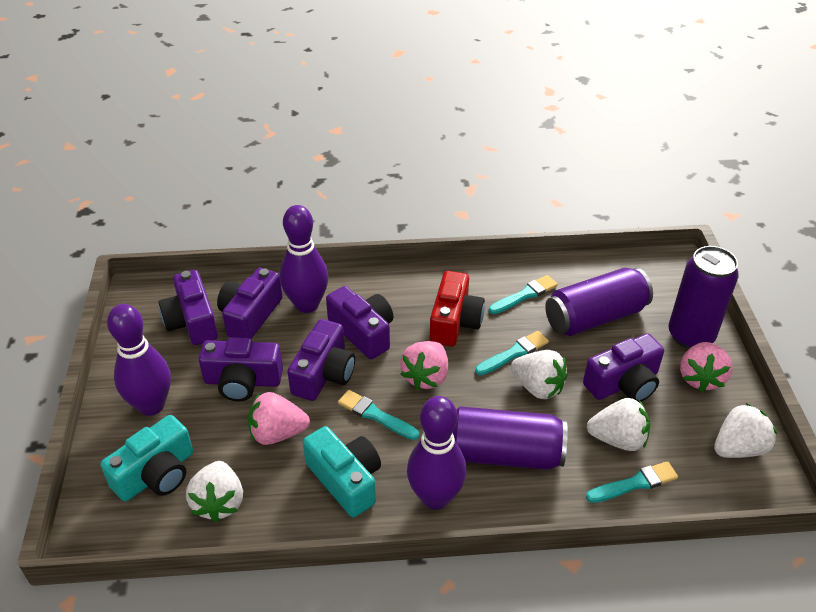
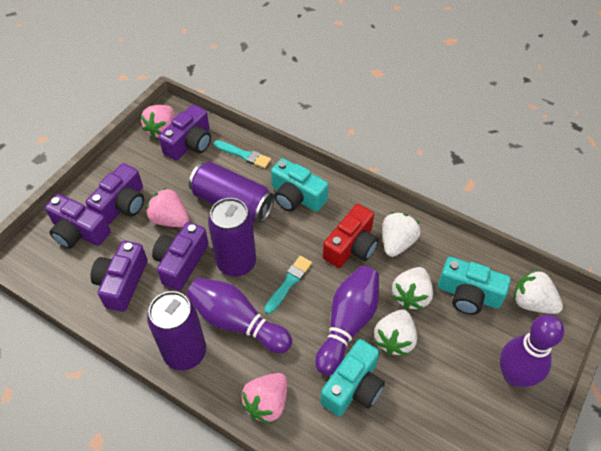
purple camera: 6 -> 5
turquoise brush: 4 -> 2
turquoise camera: 2 -> 3

